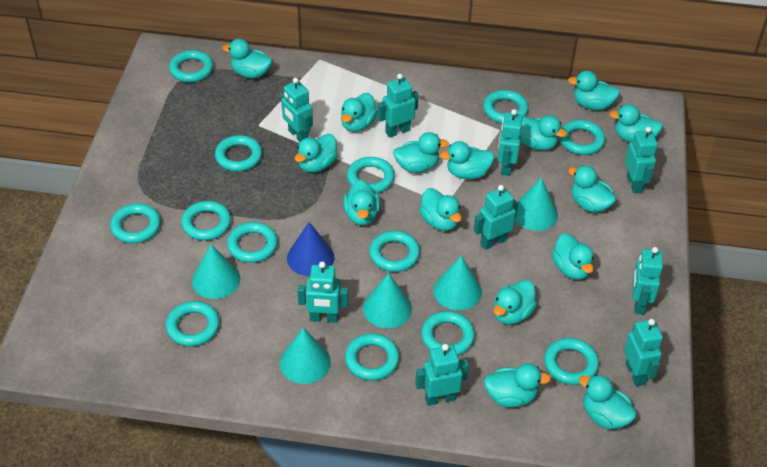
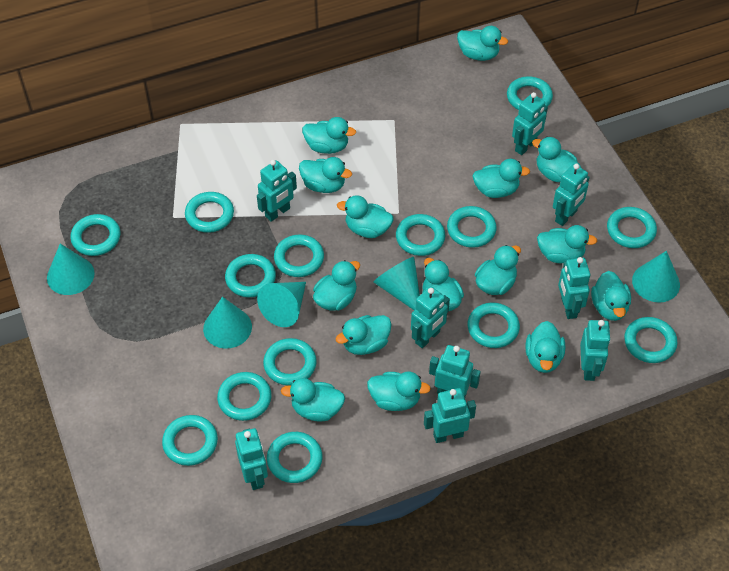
blue cone: 1 -> 0
turquoise ring: 13 -> 14

